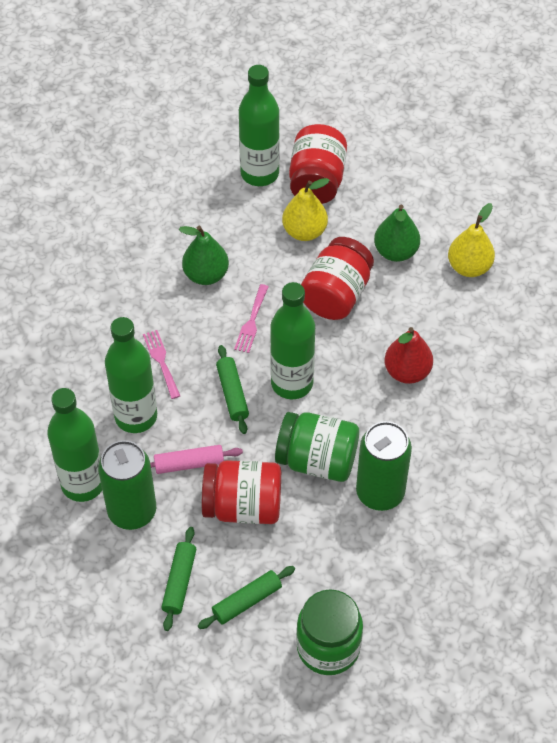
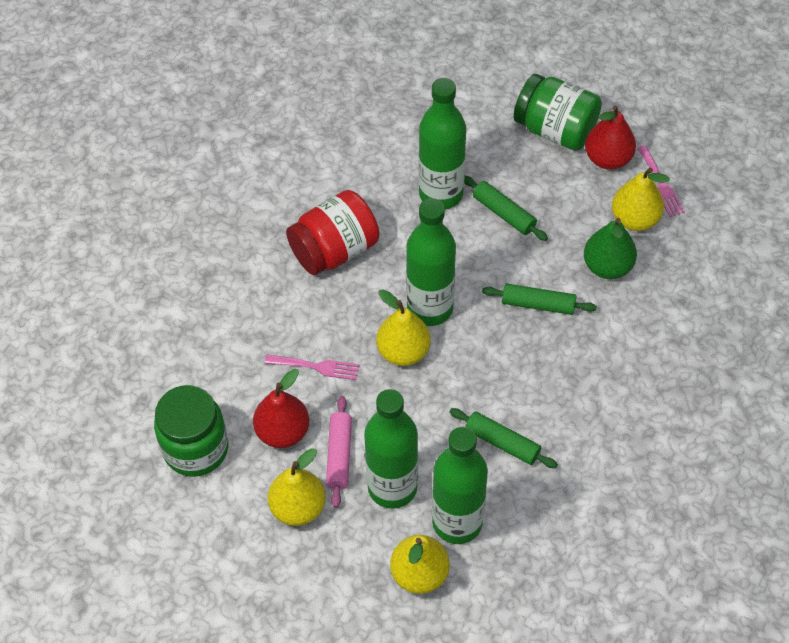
green can: 2 -> 0
green pear: 2 -> 1
red jar: 3 -> 1
red pear: 1 -> 2
yellow pear: 2 -> 4

